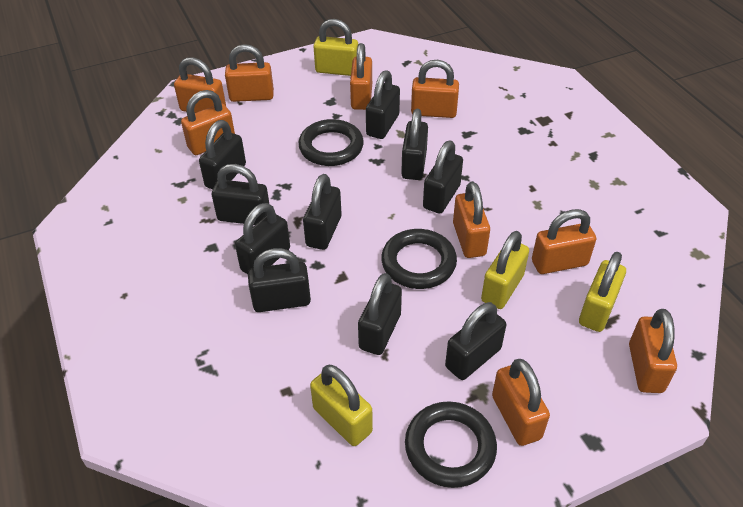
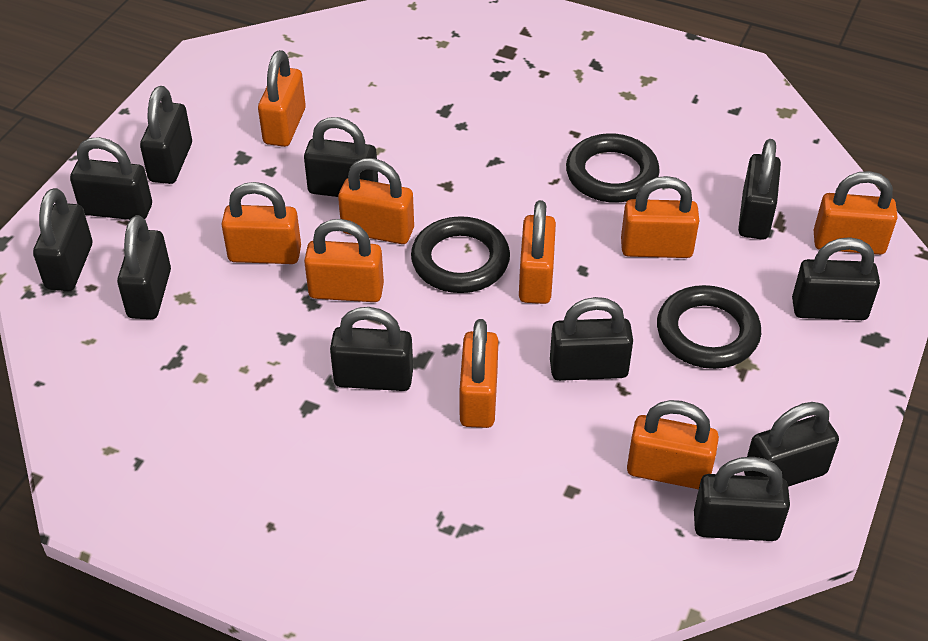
black padlock: 10 -> 11
yellow padlock: 4 -> 0

